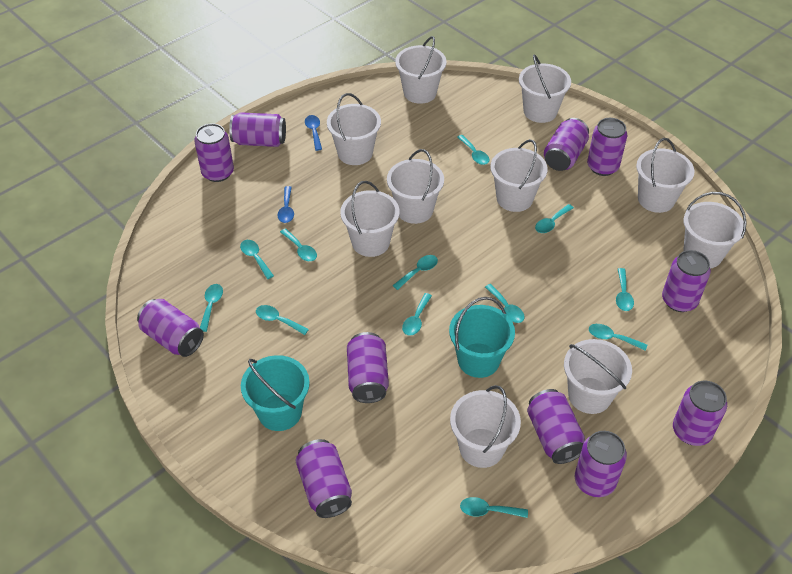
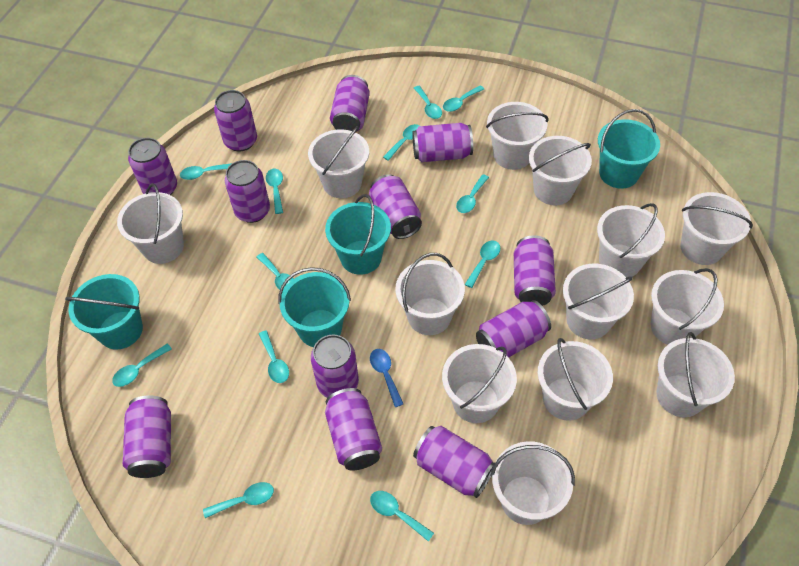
blue spoon: 2 -> 1
purple can: 11 -> 12
turquoise bucket: 2 -> 4
white bucket: 10 -> 13

